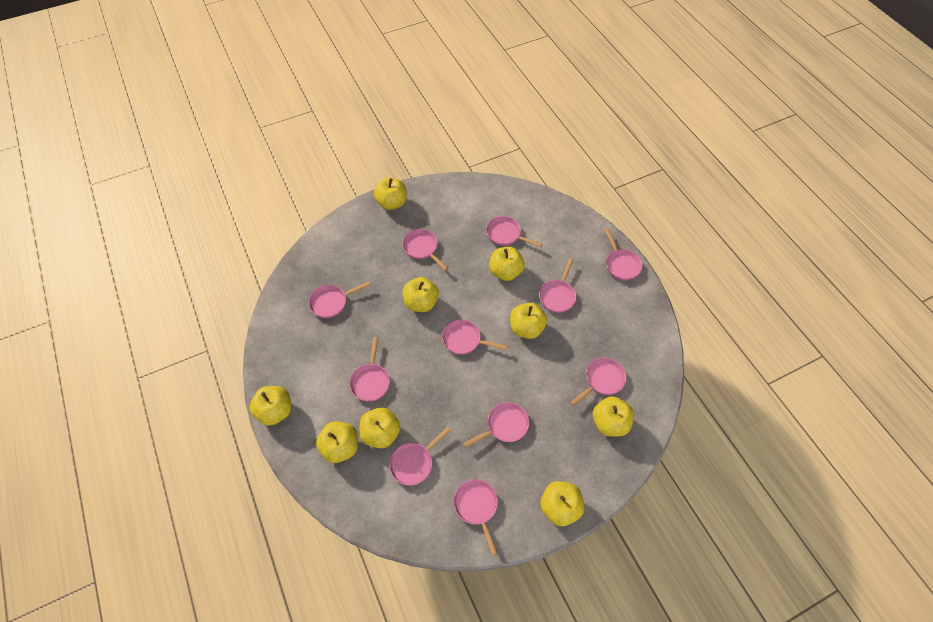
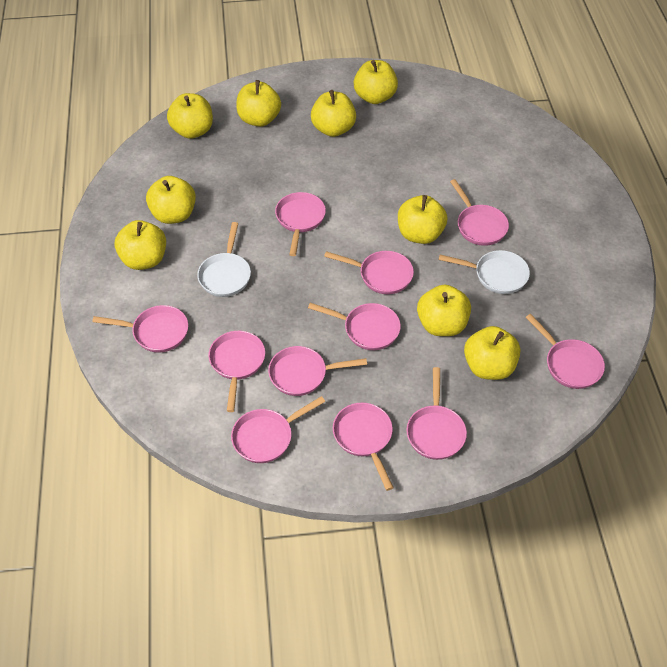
white pan: 0 -> 2

